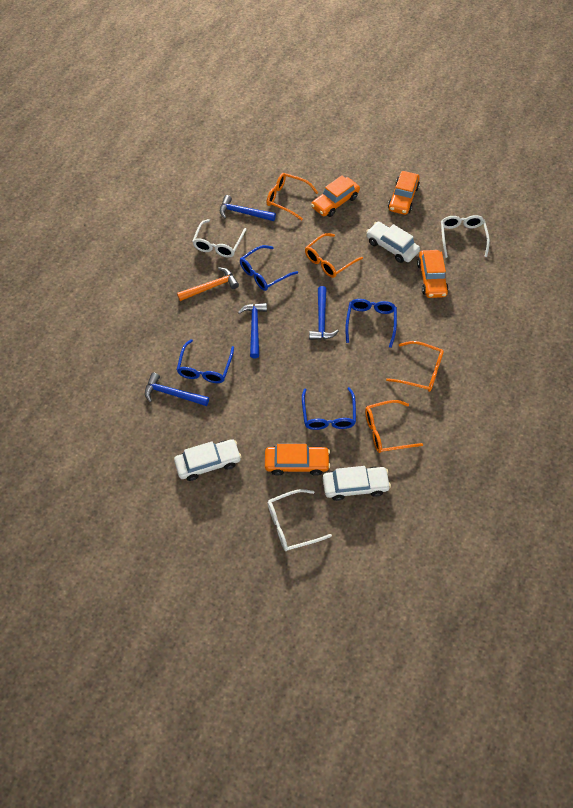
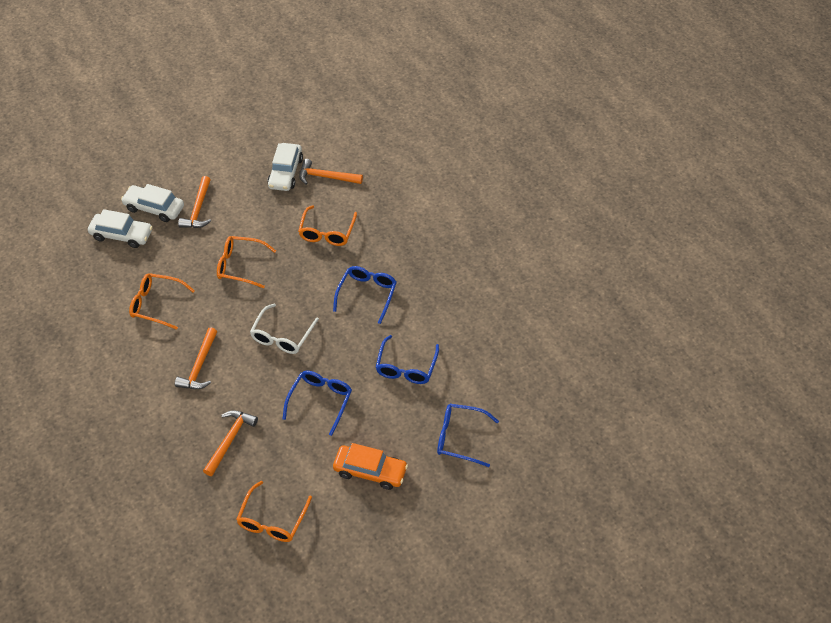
blue hammer: 4 -> 0
orange car: 4 -> 1
orange hammer: 1 -> 4
white glasses: 3 -> 1

